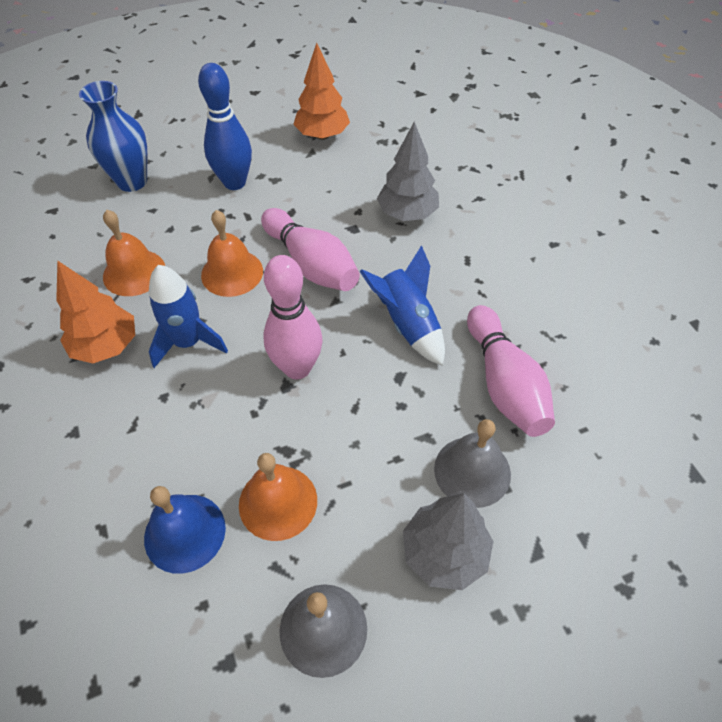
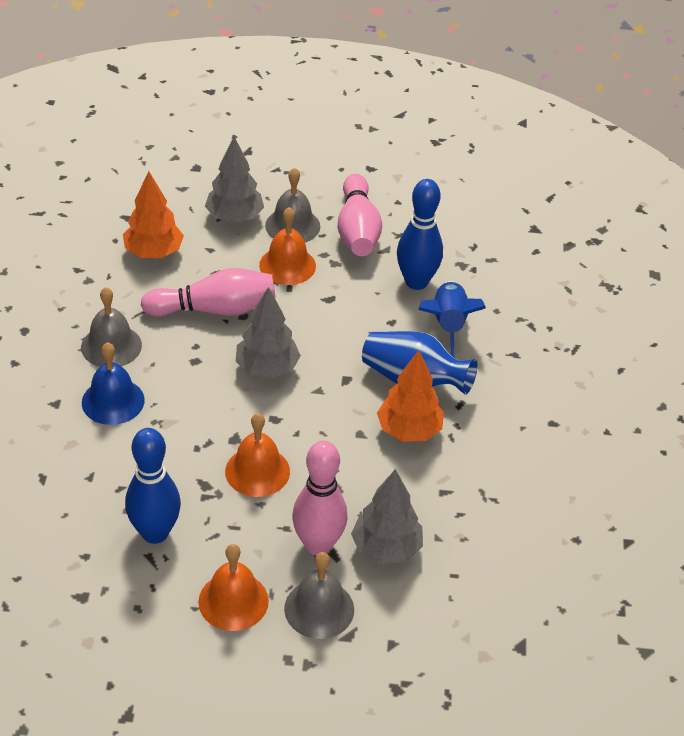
blue bowling pin: 1 -> 2
blue rocket: 2 -> 1
grey bell: 2 -> 3
grey tree: 2 -> 3

